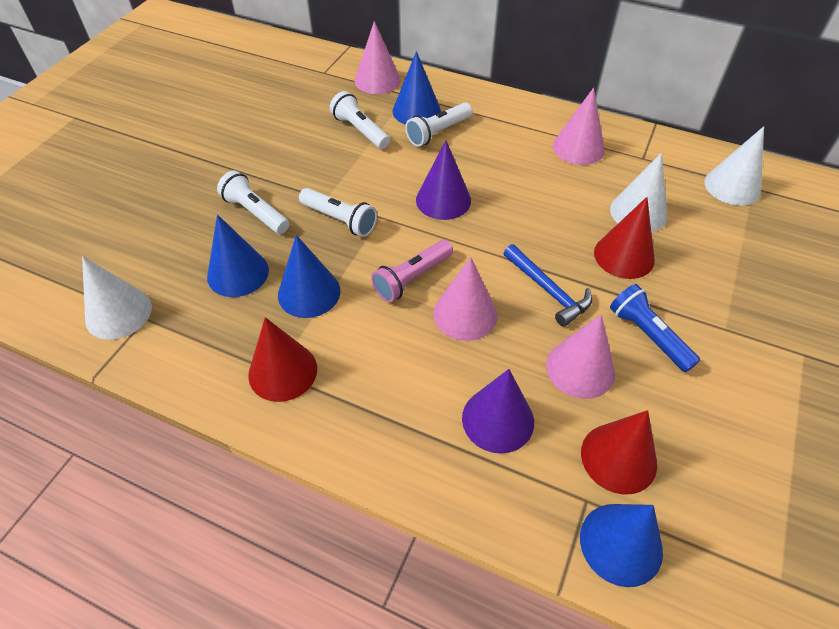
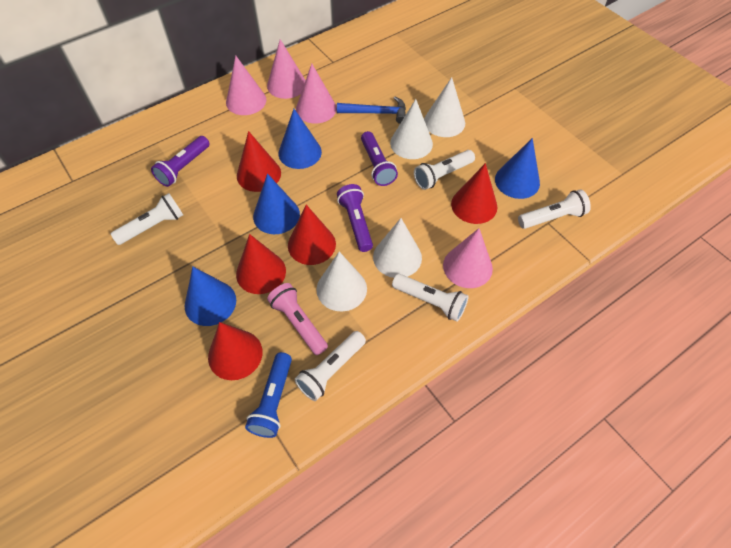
purple cone: 2 -> 0
purple flashlight: 0 -> 3
red cone: 3 -> 5
white cone: 3 -> 4
white flashlight: 4 -> 5

